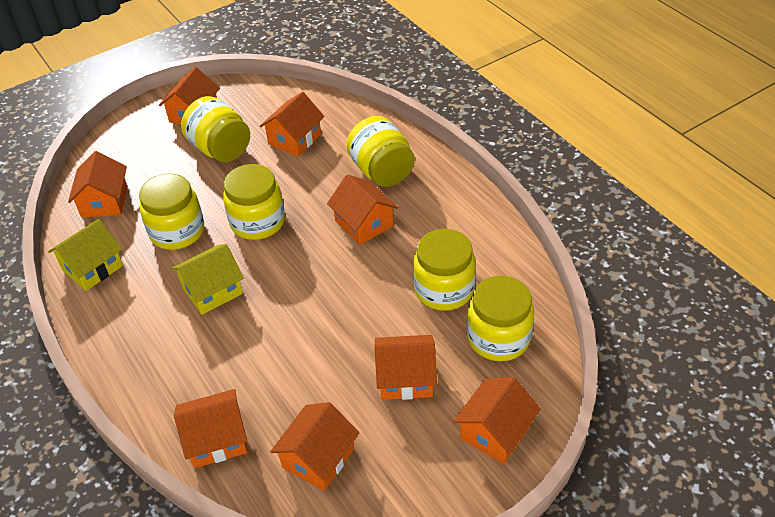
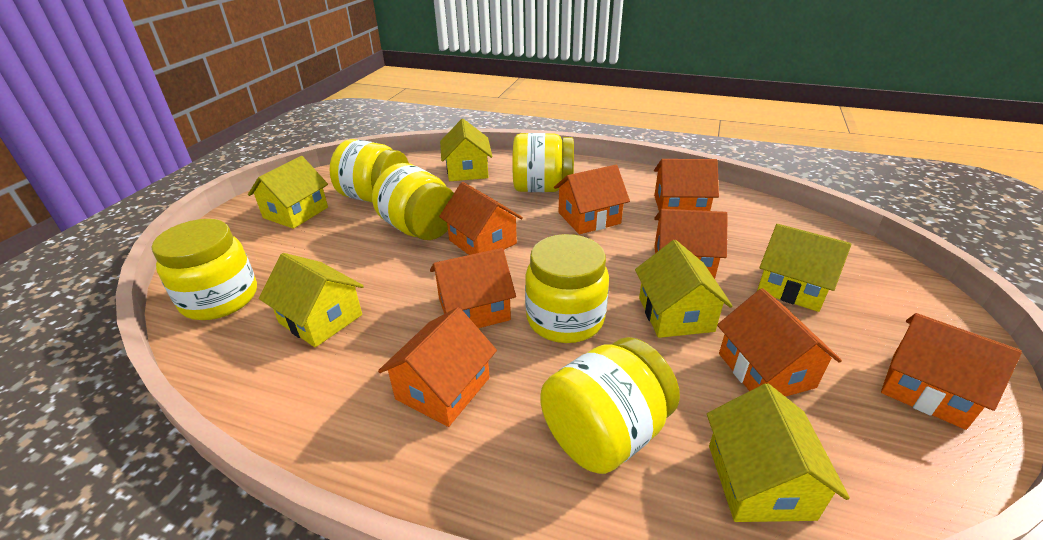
yellow house: 2 -> 6

